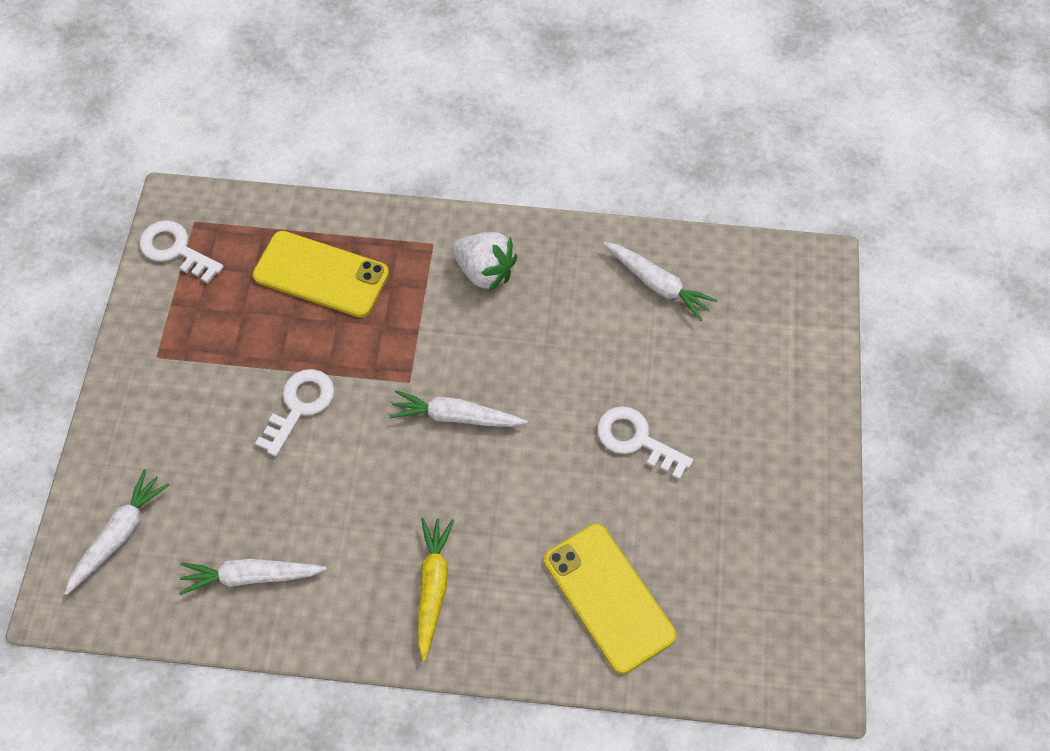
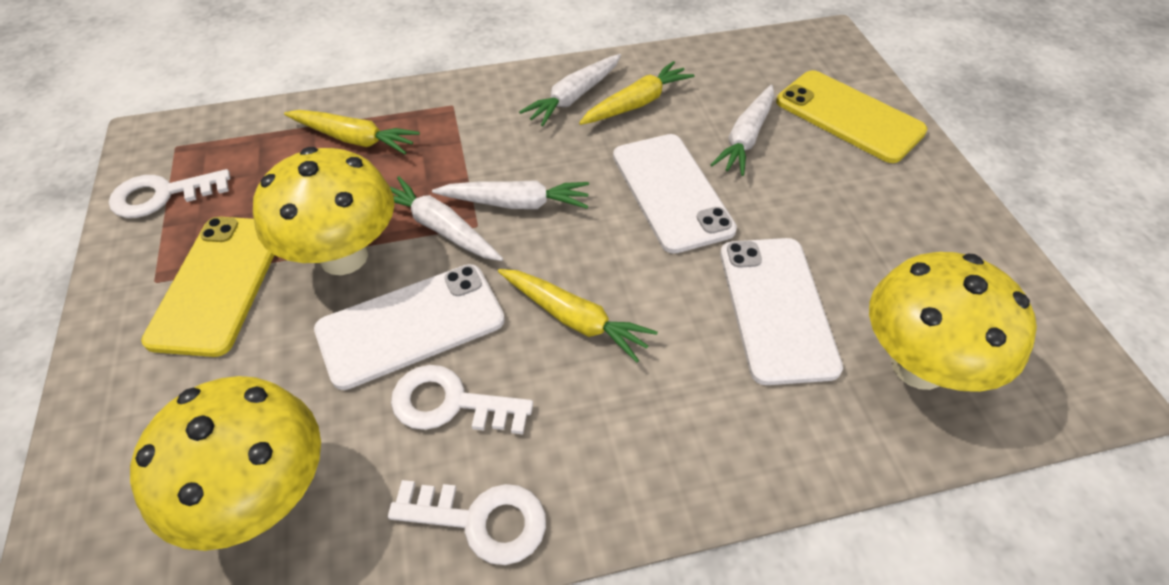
white phone: 0 -> 3
white strawberry: 1 -> 0
yellow carrot: 1 -> 3
yellow mushroom: 0 -> 3

